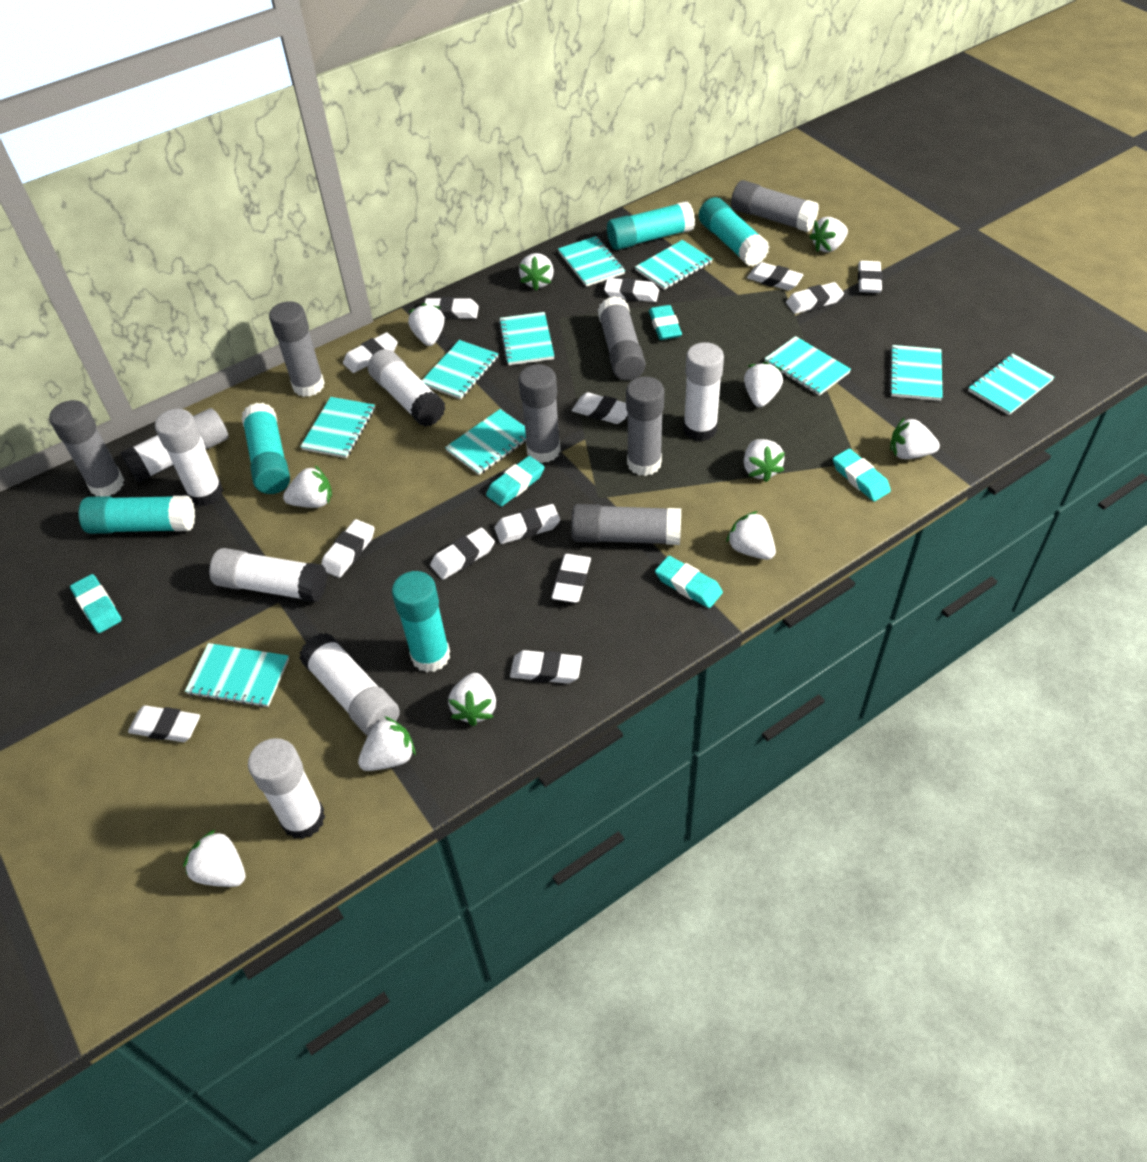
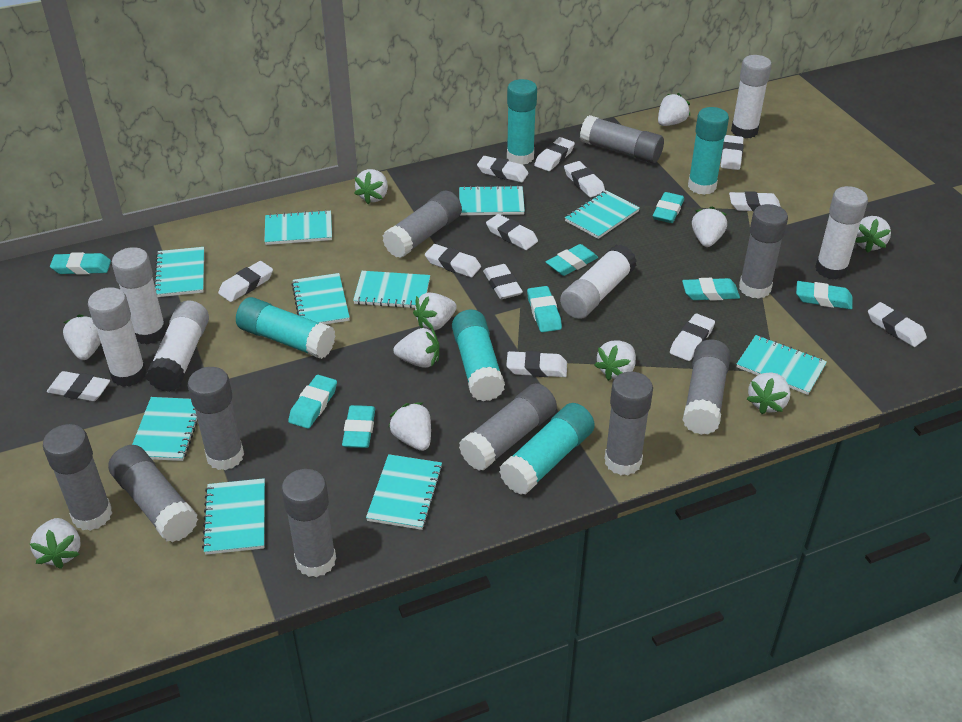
grey glue stick: 7 -> 10
turquoise eraser: 5 -> 8
white glue stick: 7 -> 6

